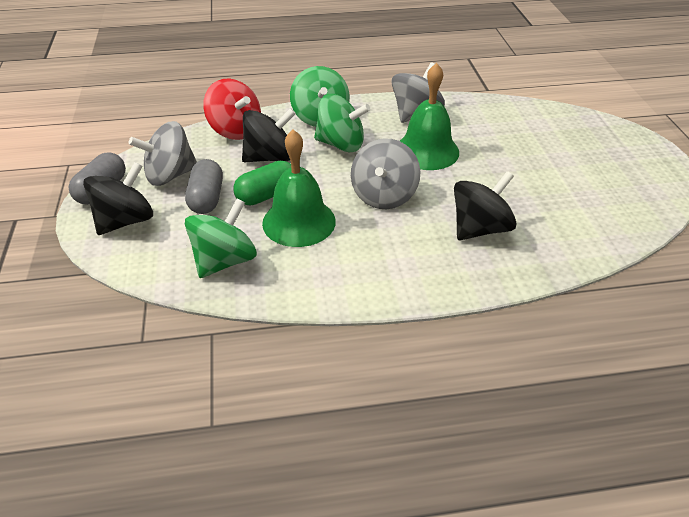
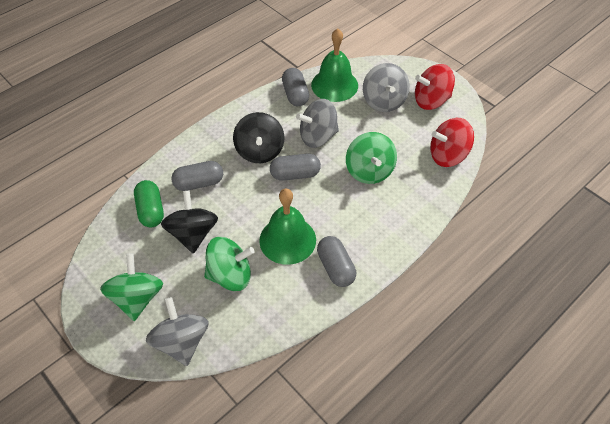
black spinning top: 3 -> 2
grey capsule: 2 -> 4
red spinning top: 1 -> 2

